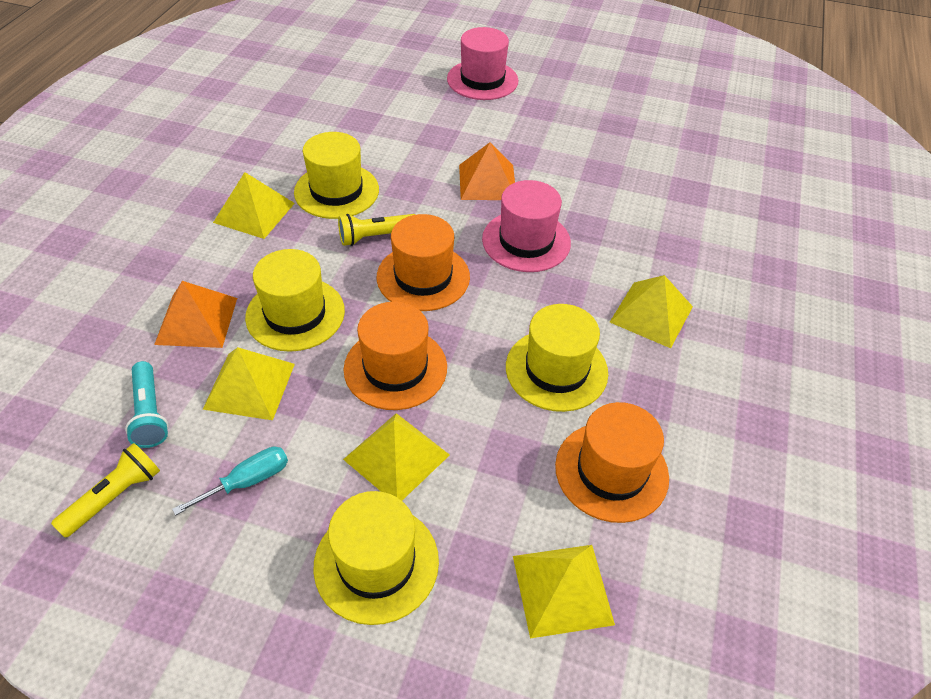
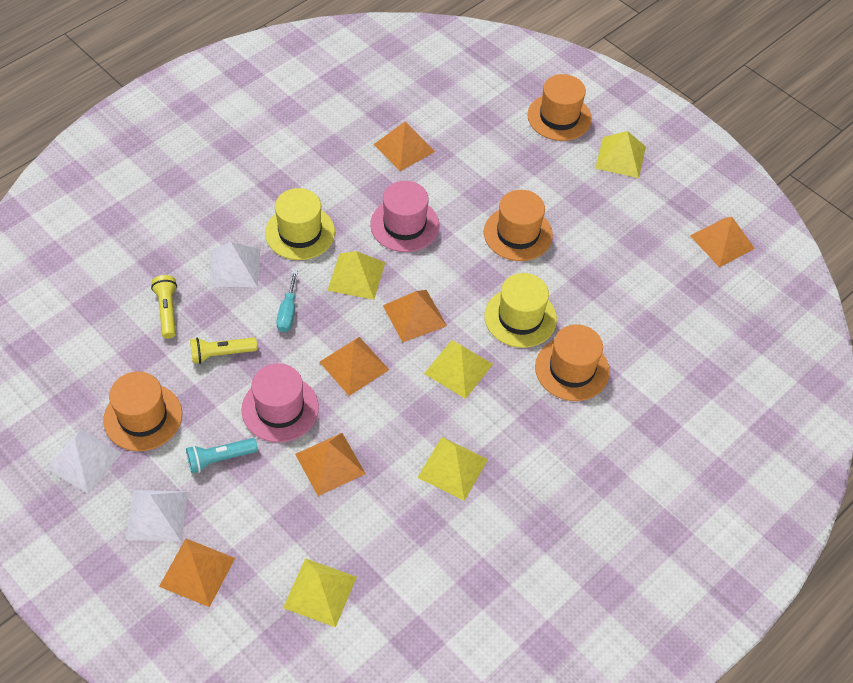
orange hat: 3 -> 4
orange pyramid: 2 -> 6
white pyramid: 0 -> 3
yellow hat: 4 -> 2

